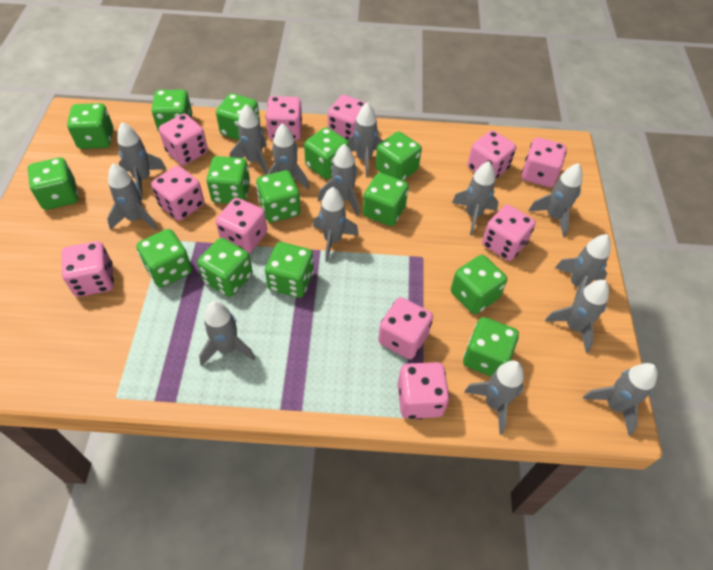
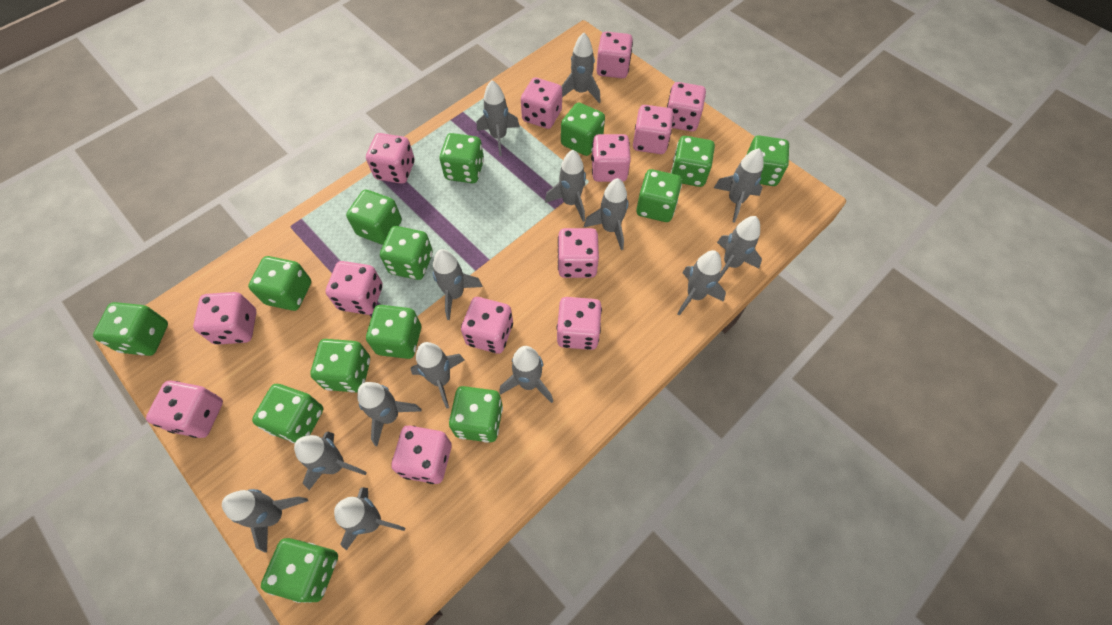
pink dice: 11 -> 13

